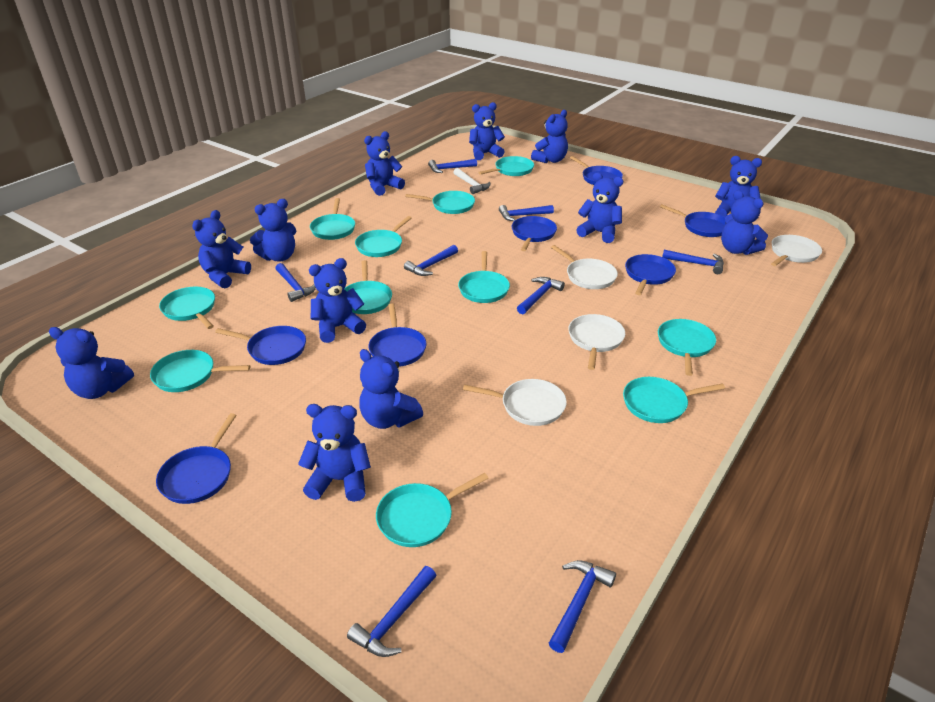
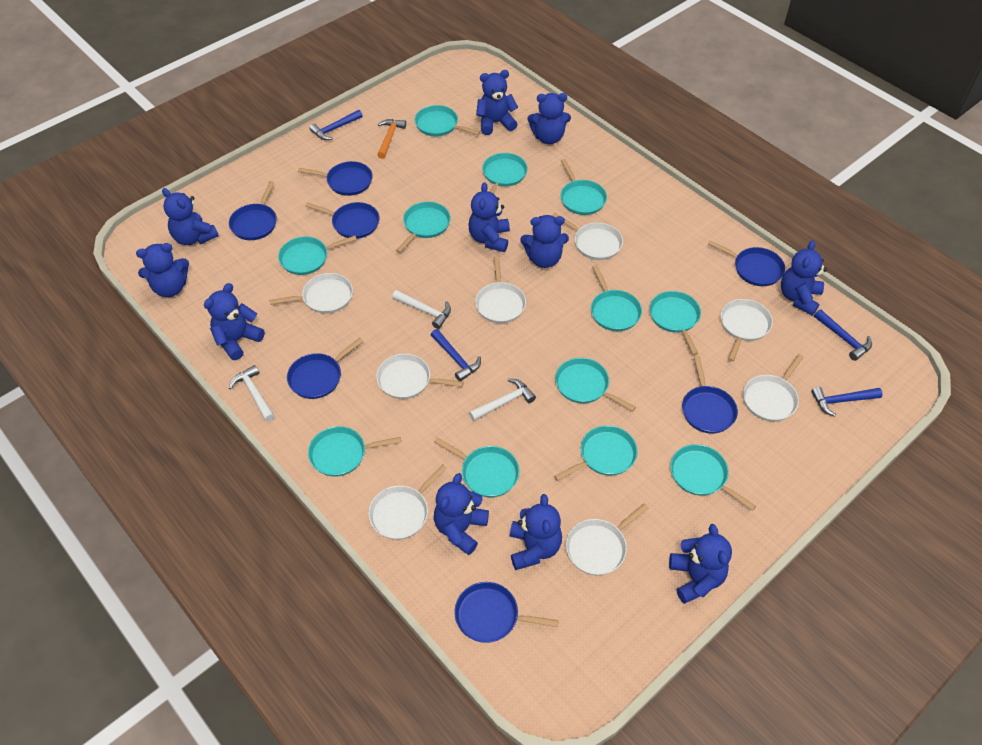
blue hammer: 8 -> 4
blue teddy bear: 12 -> 11
orange hammer: 0 -> 1
turquoise pan: 11 -> 12
white hammer: 1 -> 3
white pan: 4 -> 8

